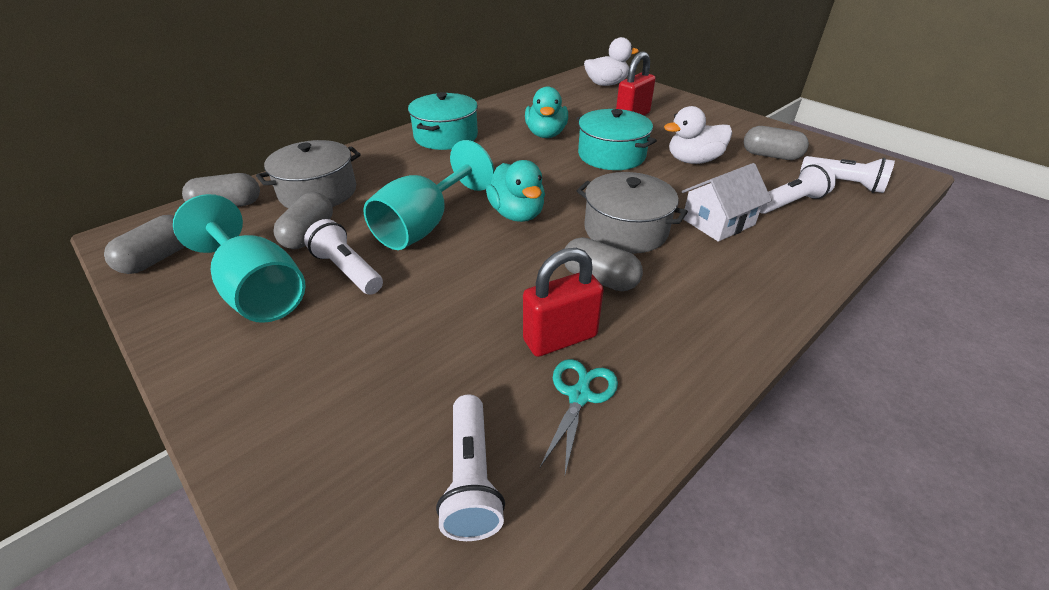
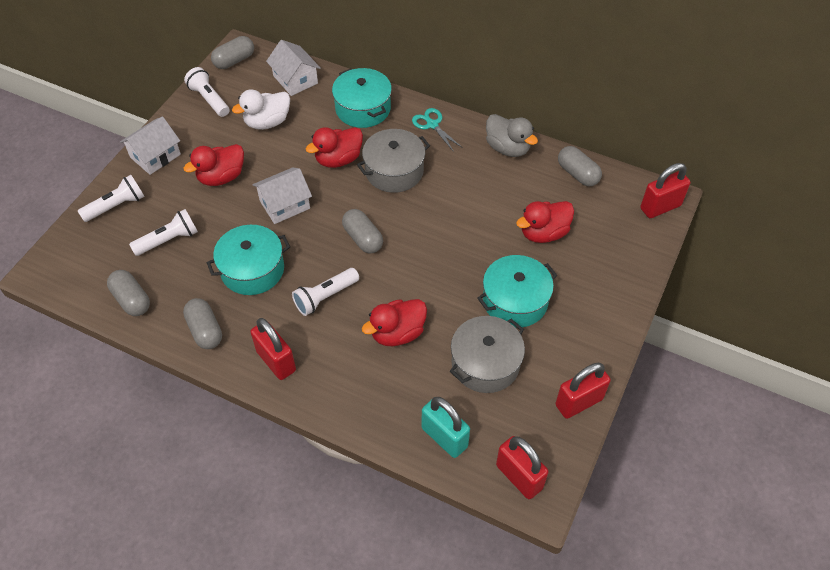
grey duck: 0 -> 1
red duck: 0 -> 4
red padlock: 2 -> 4
turquoise duck: 2 -> 0
turquoise goblet: 2 -> 0
turquoise padlock: 0 -> 1
turquoise pot: 2 -> 3
white duck: 2 -> 1
white house: 1 -> 3

